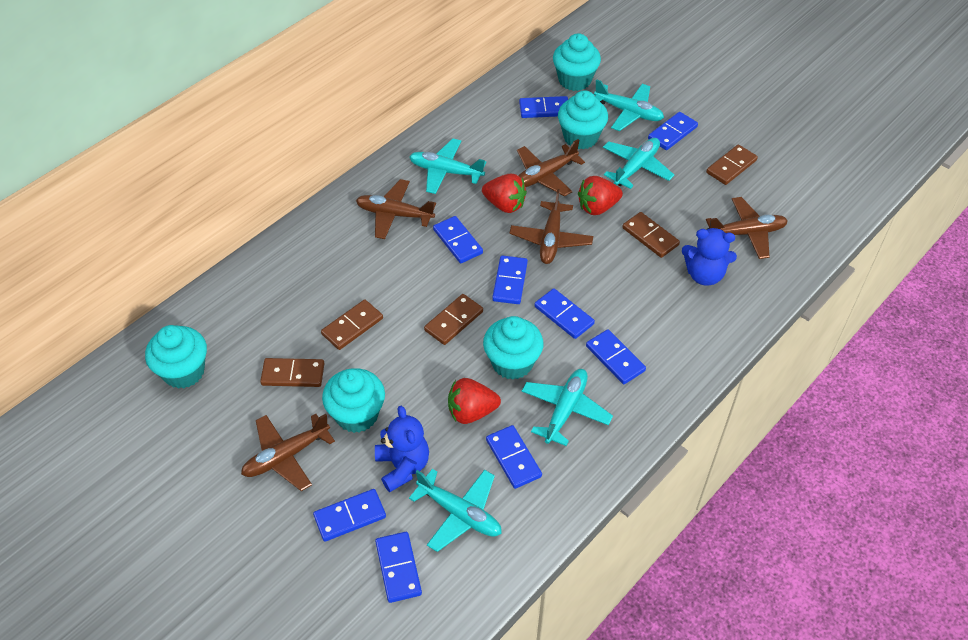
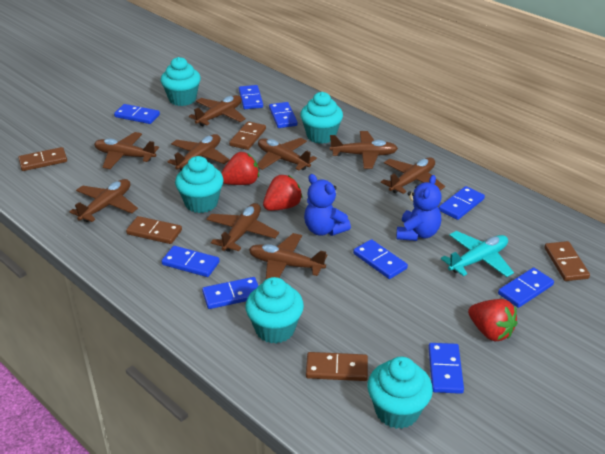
brown plane: 5 -> 9
turquoise plane: 5 -> 1

